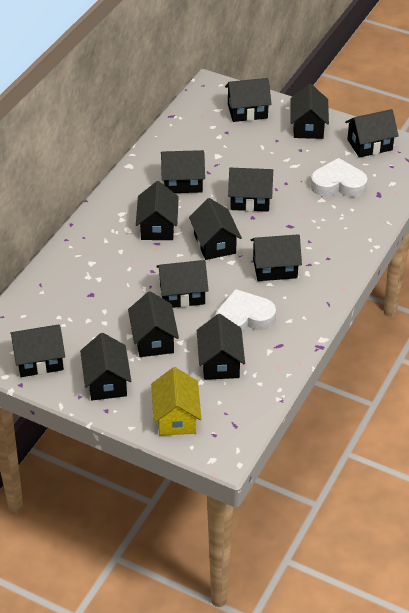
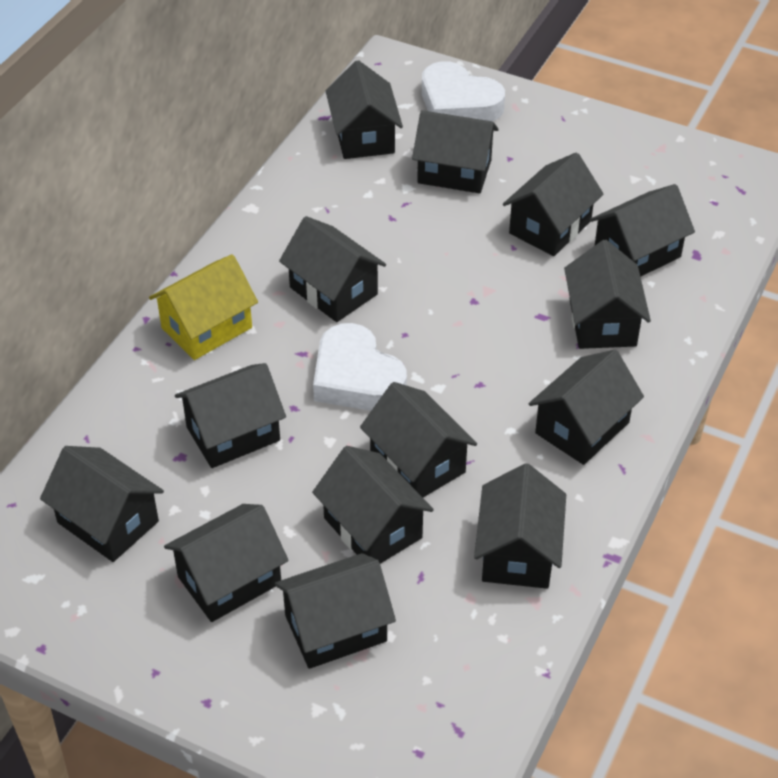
black house: 13 -> 14

